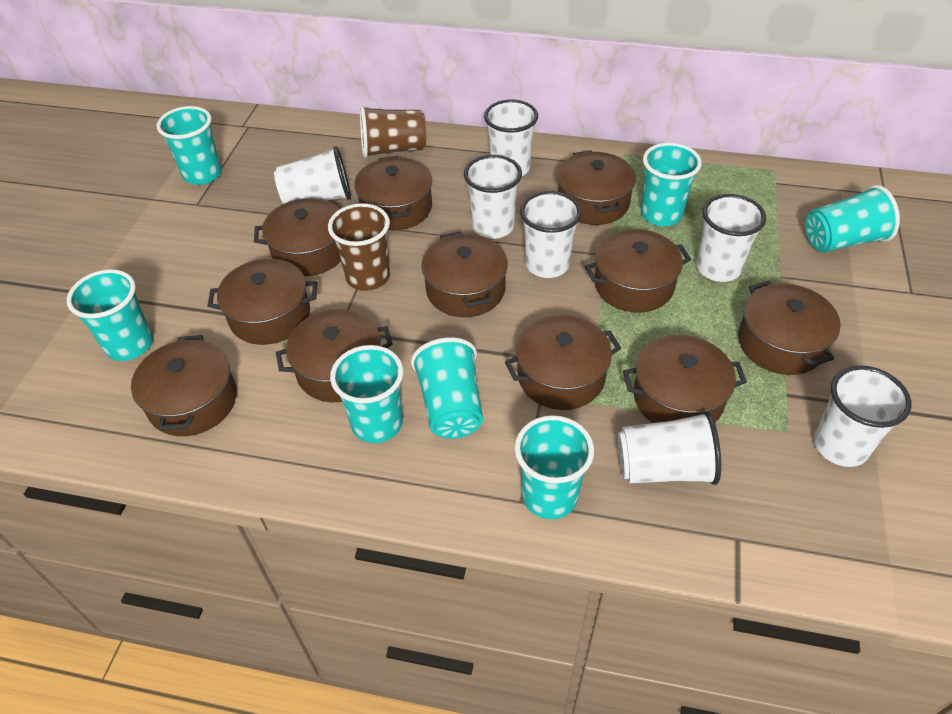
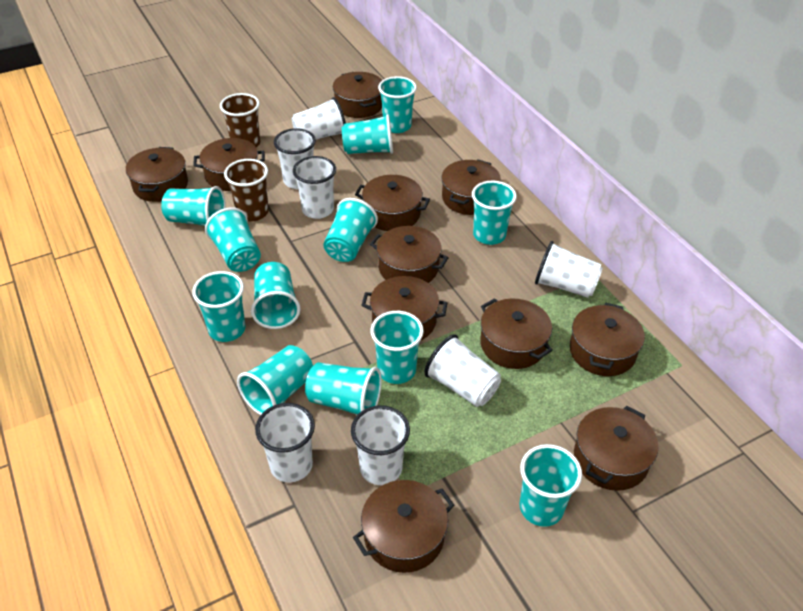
turquoise cup: 7 -> 12

